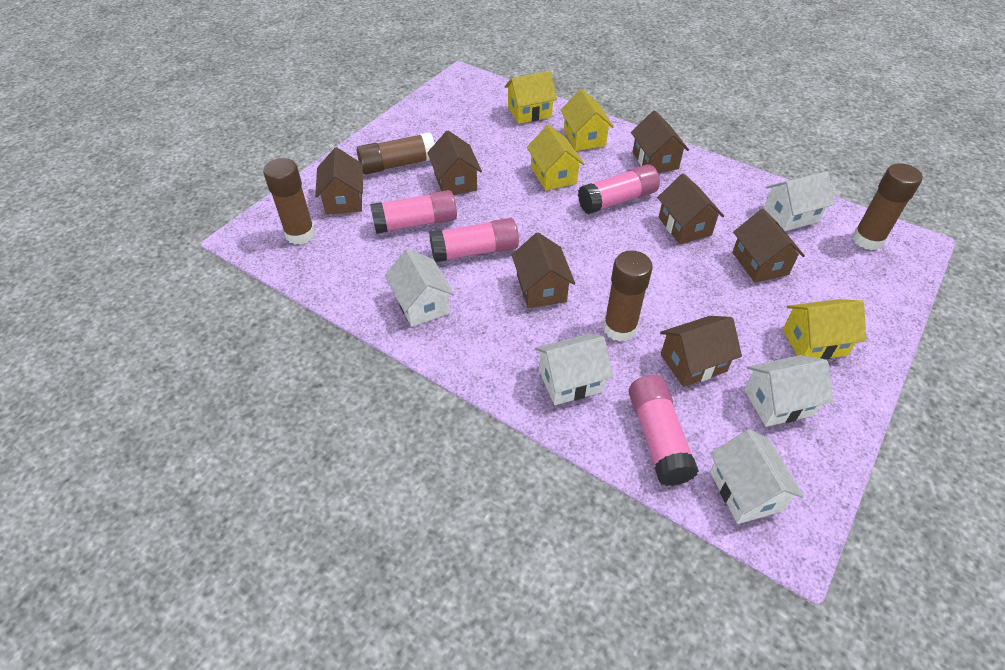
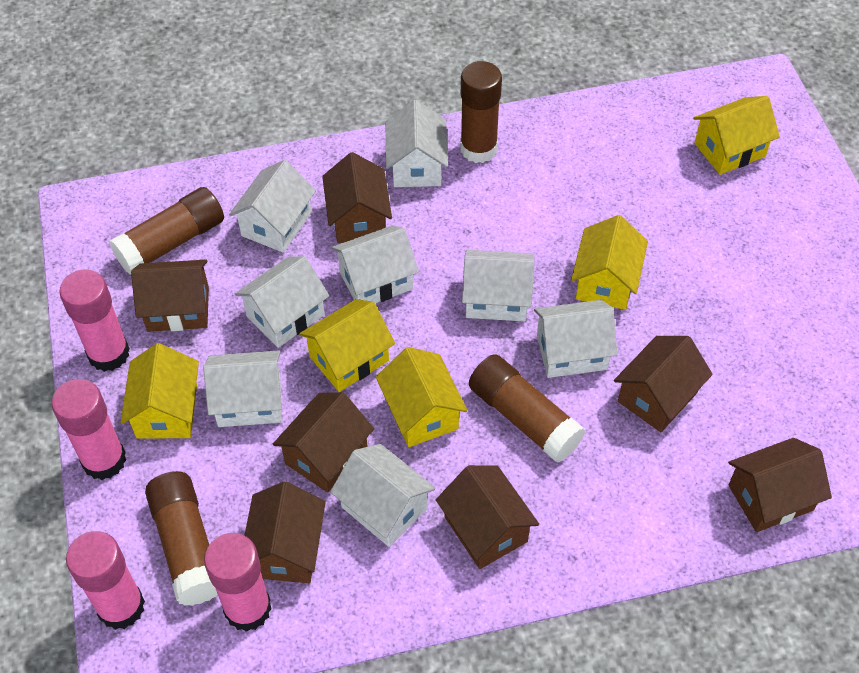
white house: 5 -> 8
yellow house: 4 -> 5

